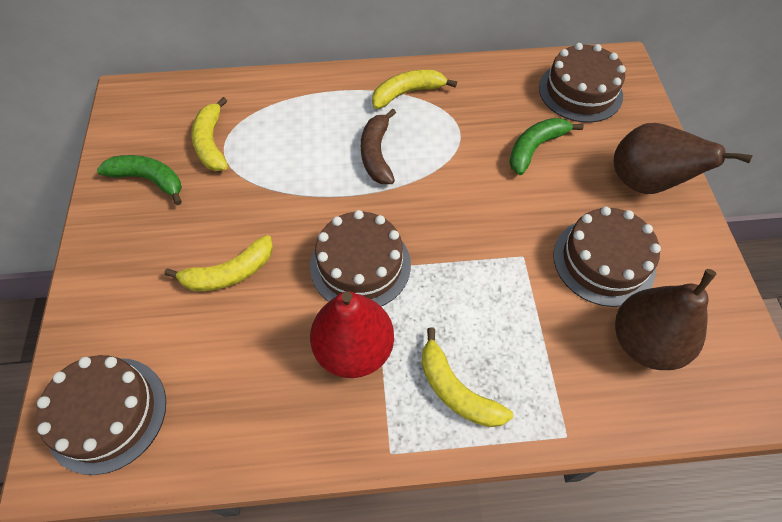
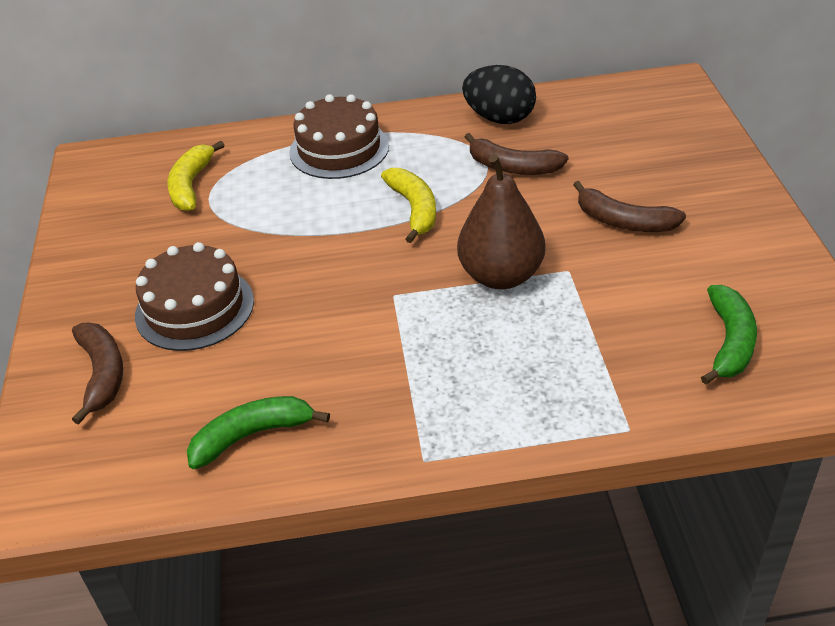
black egg: 0 -> 1
brown banana: 1 -> 3
brown cake: 4 -> 2
brown pear: 2 -> 1
red pear: 1 -> 0
yellow banana: 4 -> 2

